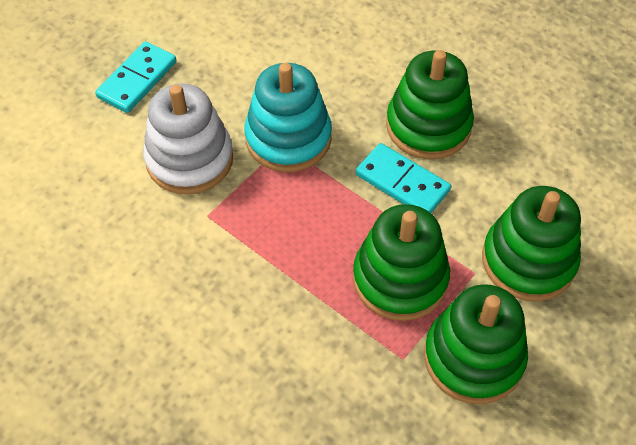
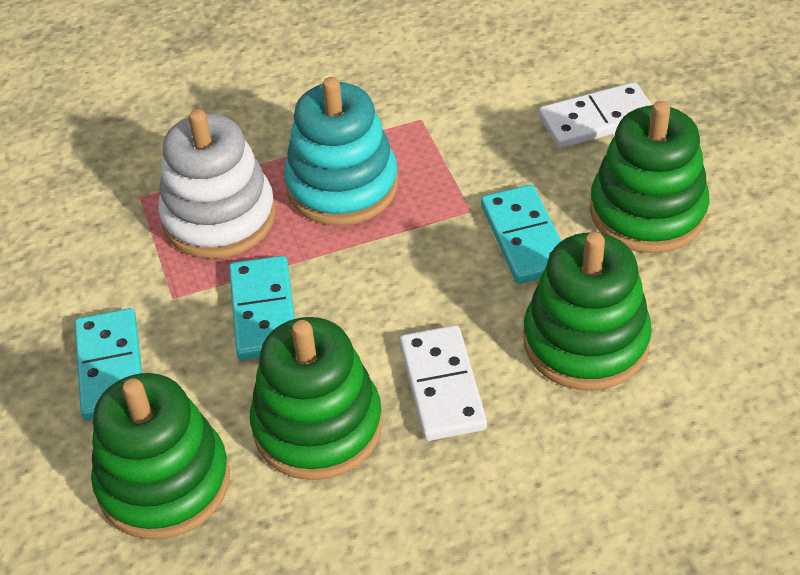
turquoise domino: 2 -> 3
white domino: 0 -> 2

